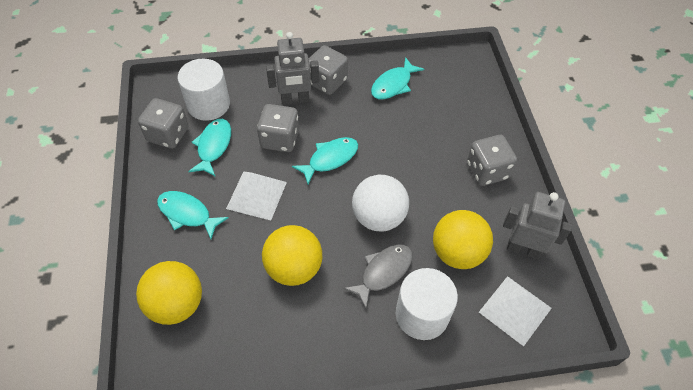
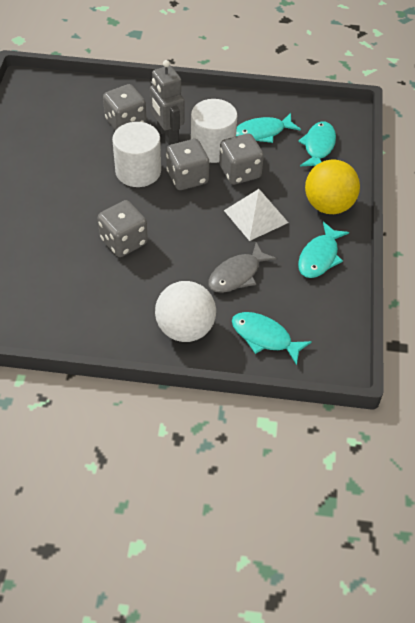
grey robot: 2 -> 1
white pyramid: 2 -> 1
yellow ball: 3 -> 1

